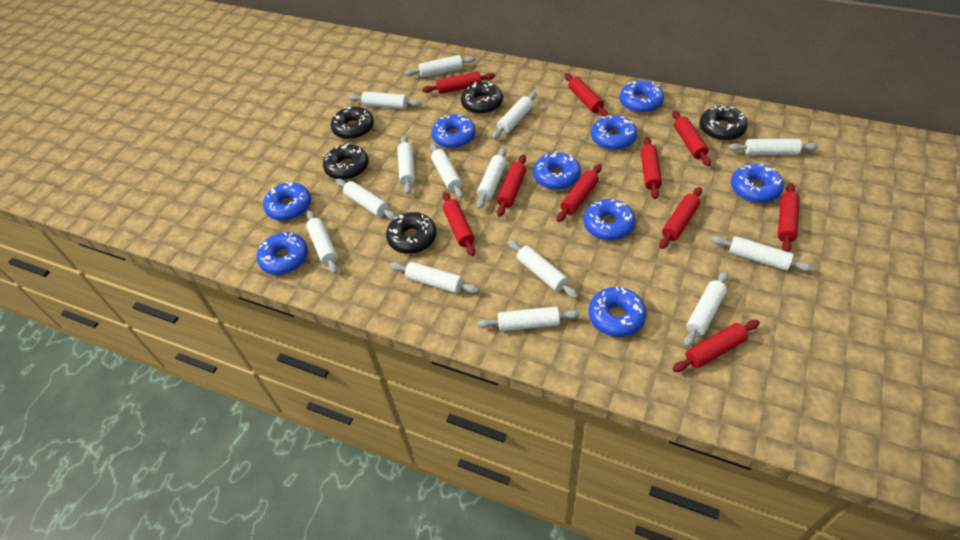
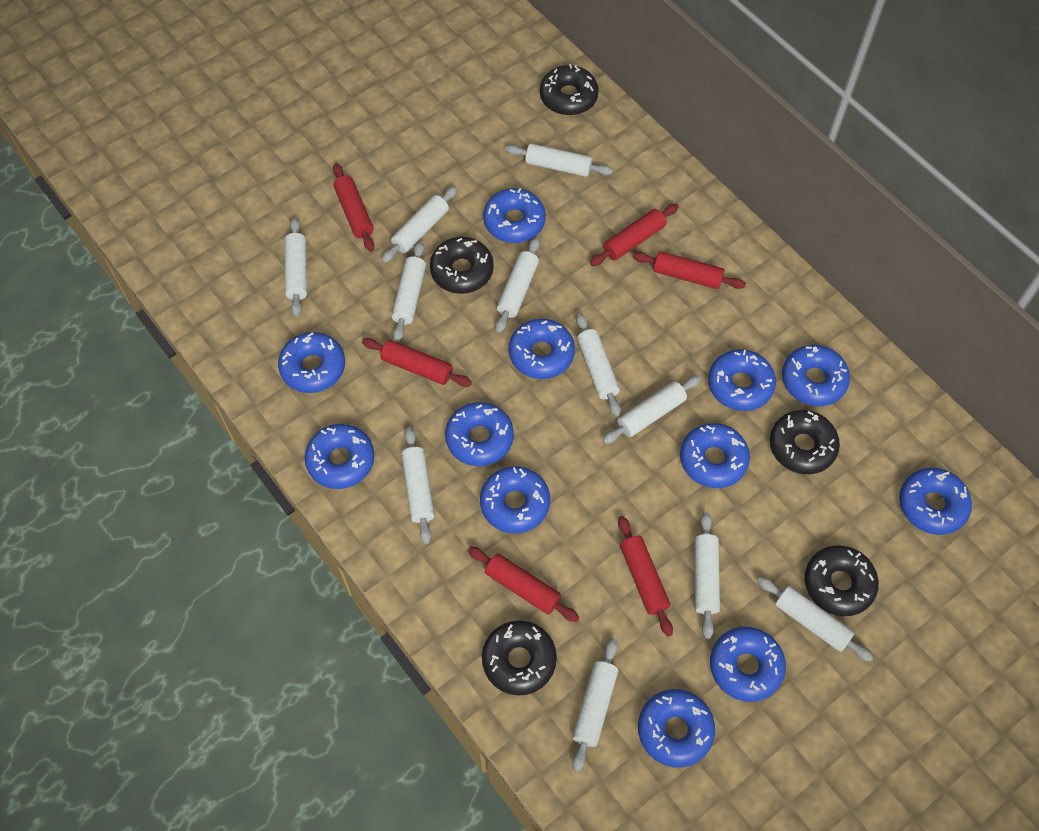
blue donut: 9 -> 12
red rolling pin: 10 -> 6
white rolling pin: 14 -> 11

